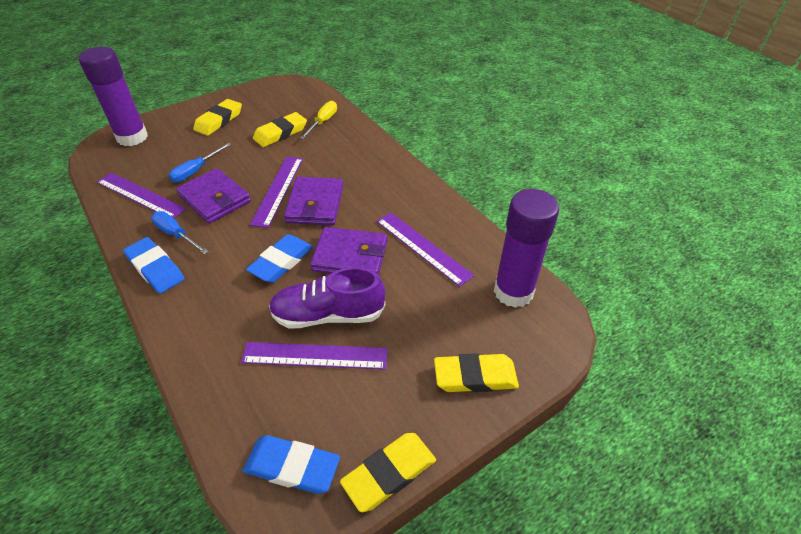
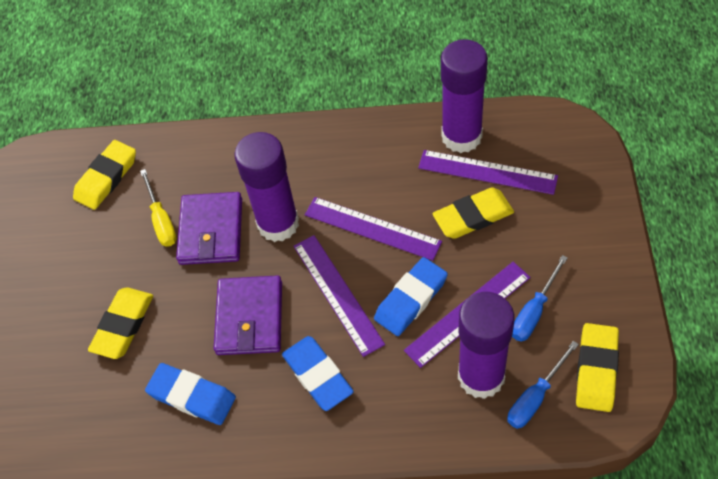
purple glue stick: 2 -> 3
purple shoe: 1 -> 0
purple wallet: 3 -> 2

